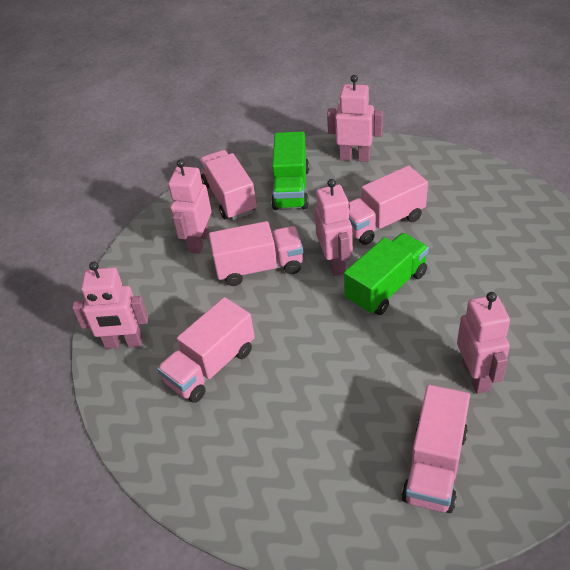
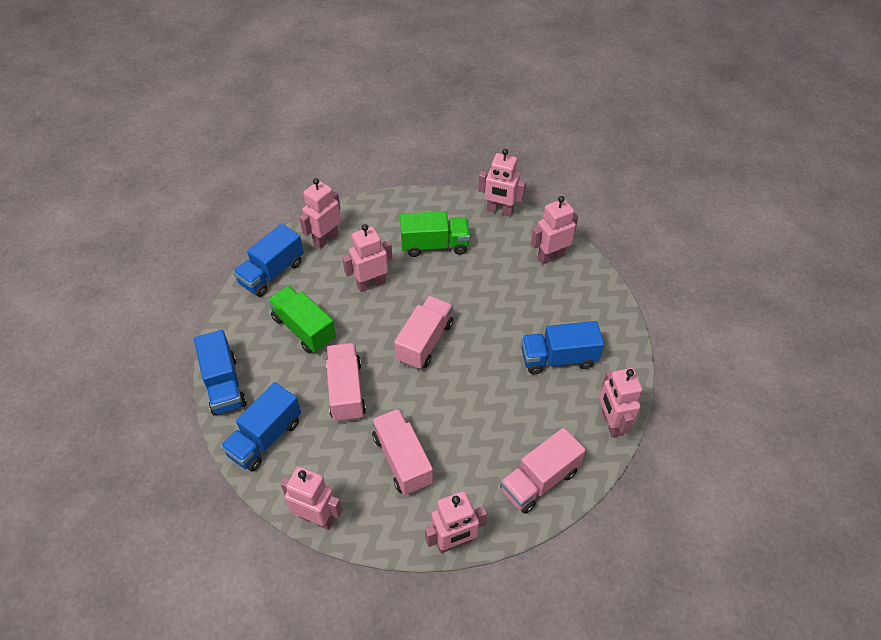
blue truck: 0 -> 4
pink robot: 5 -> 7
pink truck: 5 -> 4

